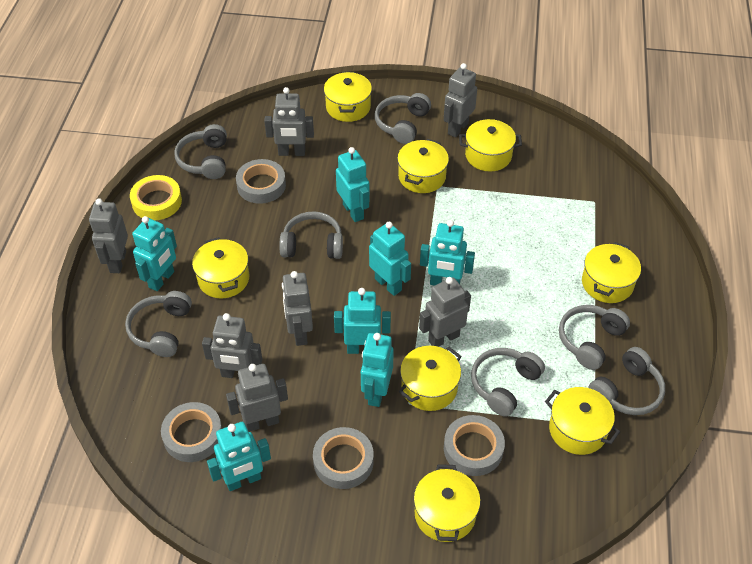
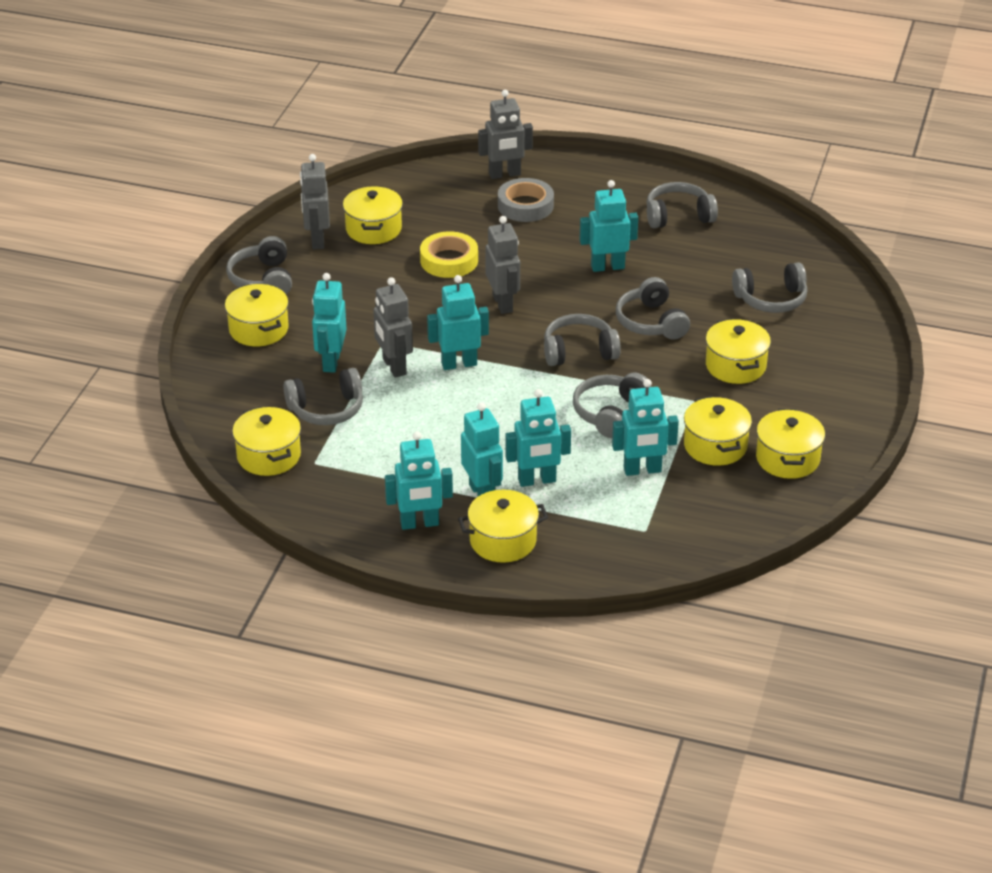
grey robot: 7 -> 4
grey tape: 4 -> 1
yellow pot: 8 -> 7

